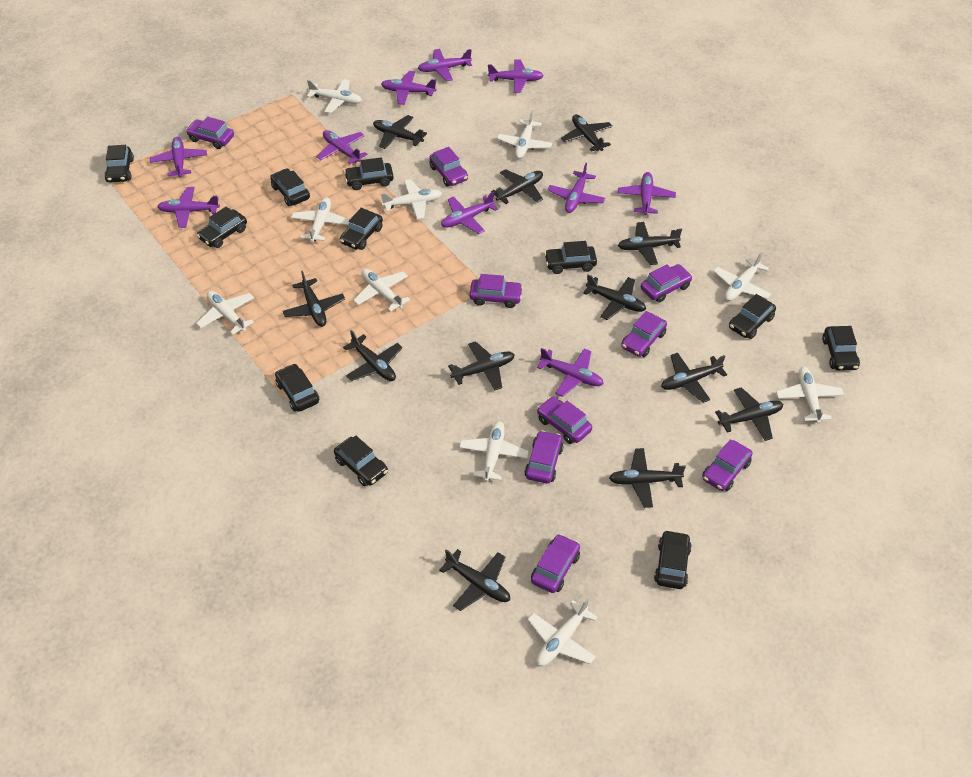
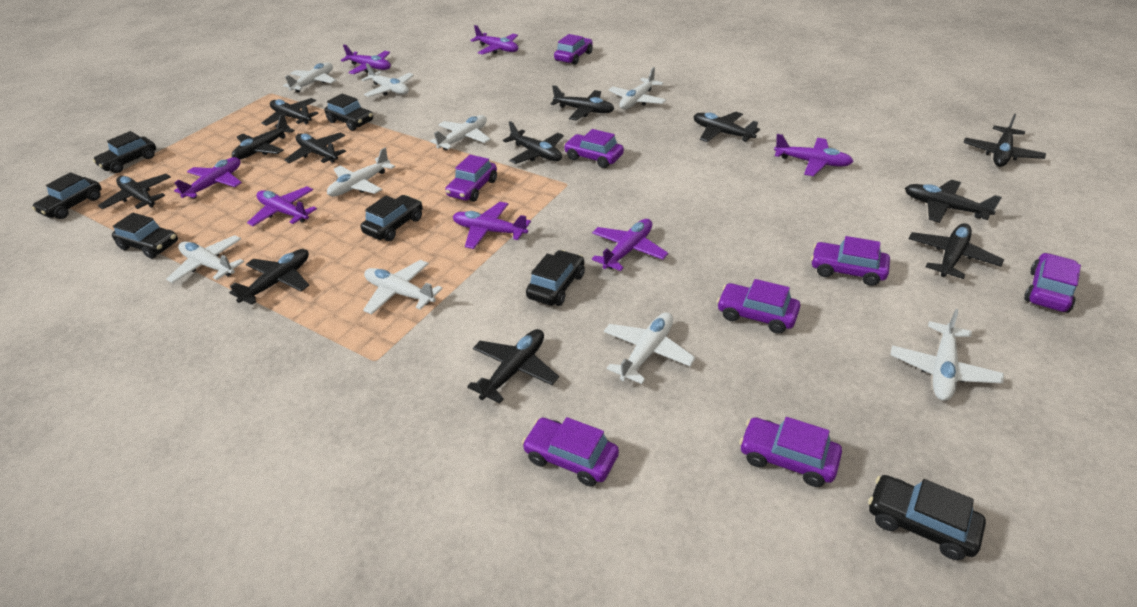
black car: 11 -> 7
purple car: 9 -> 8
purple plane: 10 -> 7
white plane: 10 -> 9

